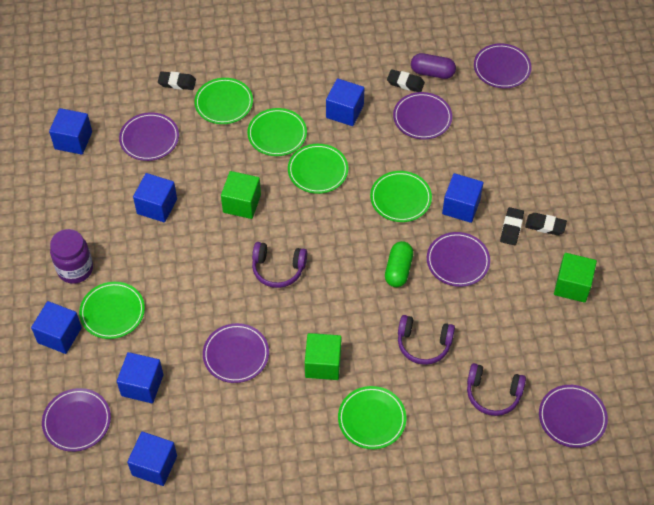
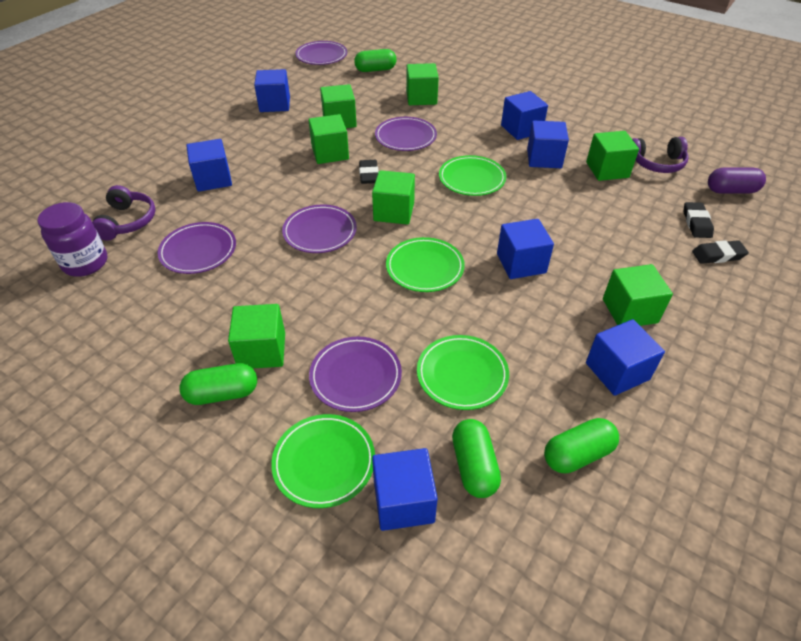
black eraser: 4 -> 3
green capsule: 1 -> 4
green cube: 3 -> 7
green plate: 6 -> 4
purple headphones: 3 -> 2
purple plate: 7 -> 5

